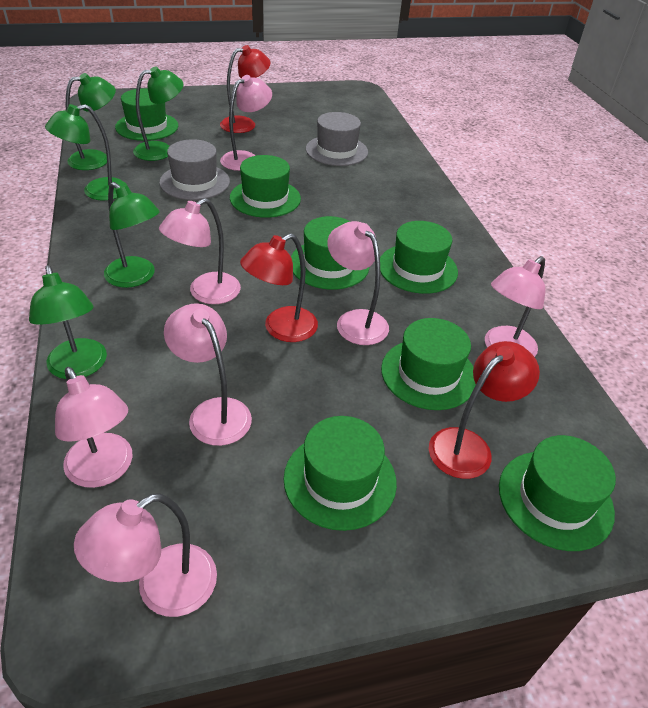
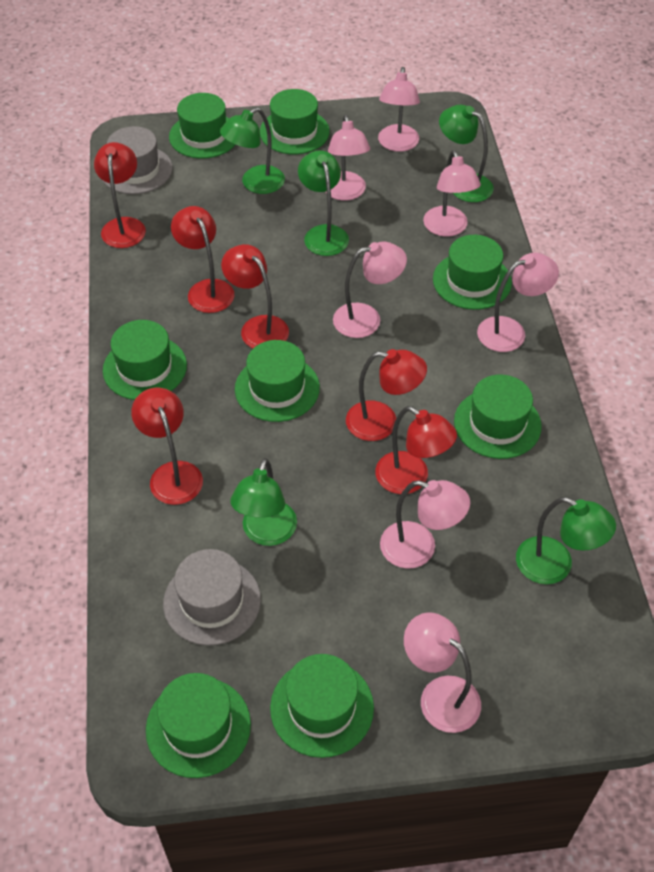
green hat: 7 -> 8
red lamp: 3 -> 6

